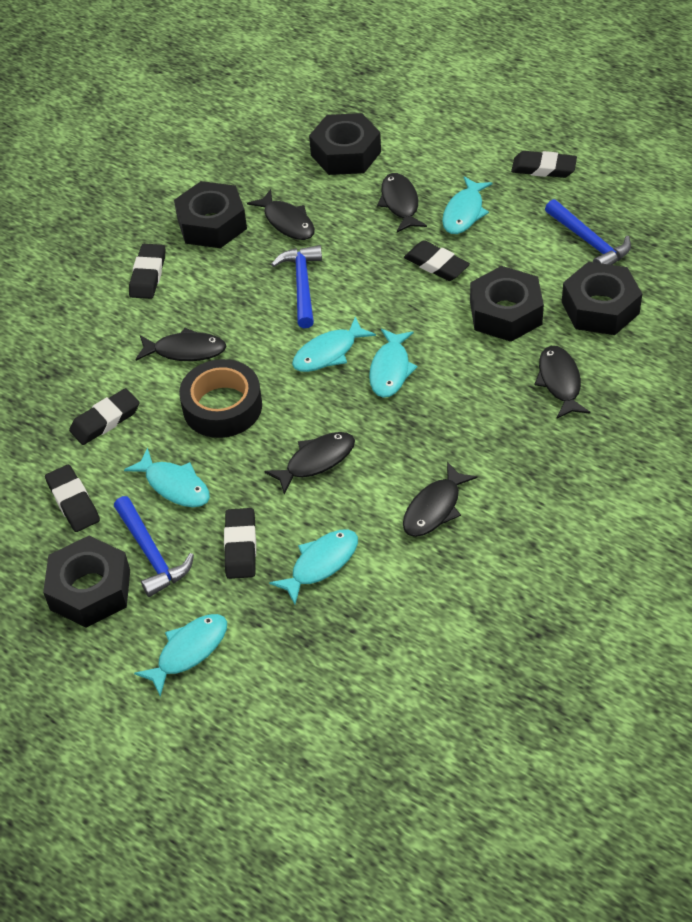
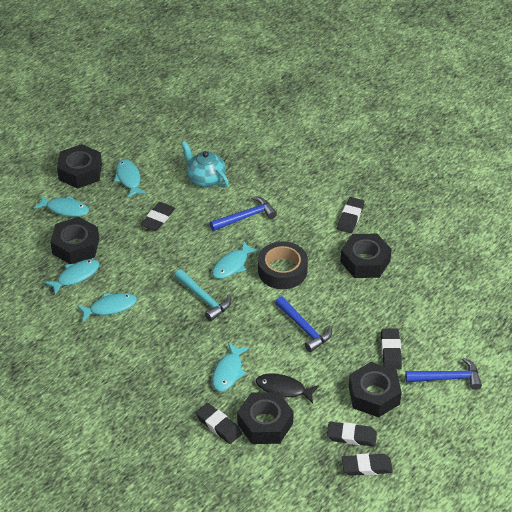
black fish: 6 -> 1
turquoise hammer: 0 -> 1
turquoise teapot: 0 -> 1

